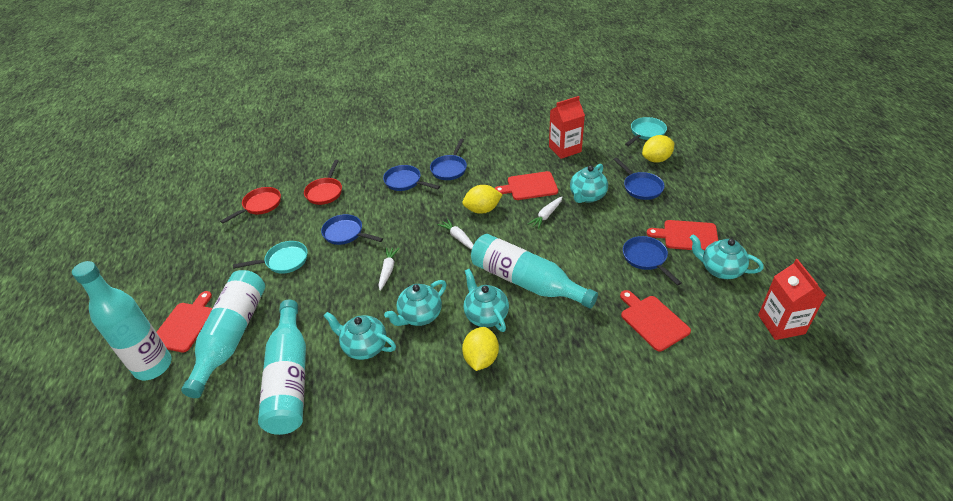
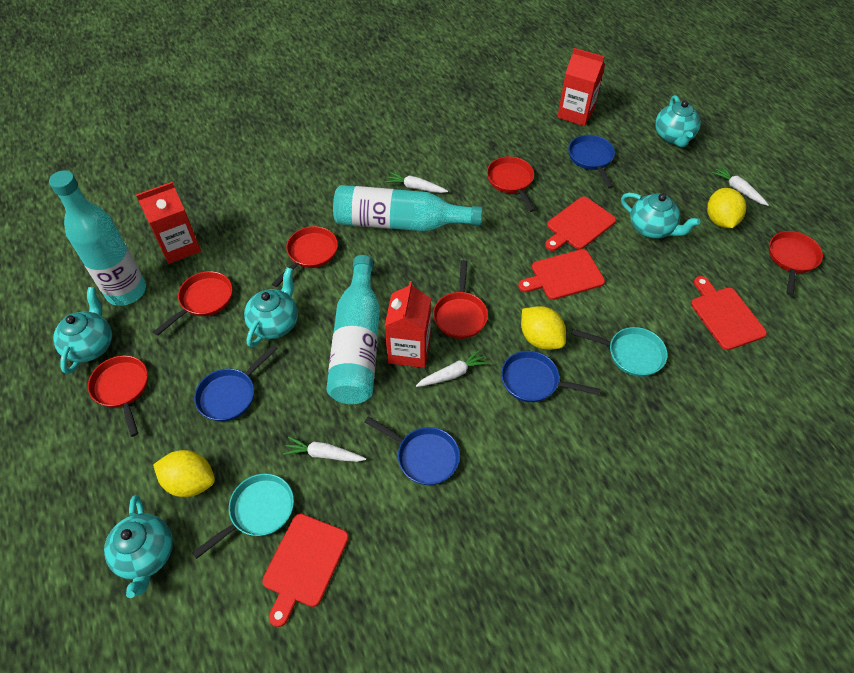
blue pan: 5 -> 4
red carton: 2 -> 3
red pan: 2 -> 6
turquoise bottle: 4 -> 3
white carrot: 3 -> 4

